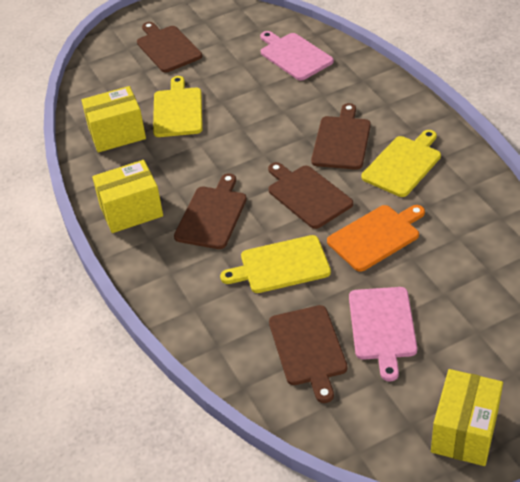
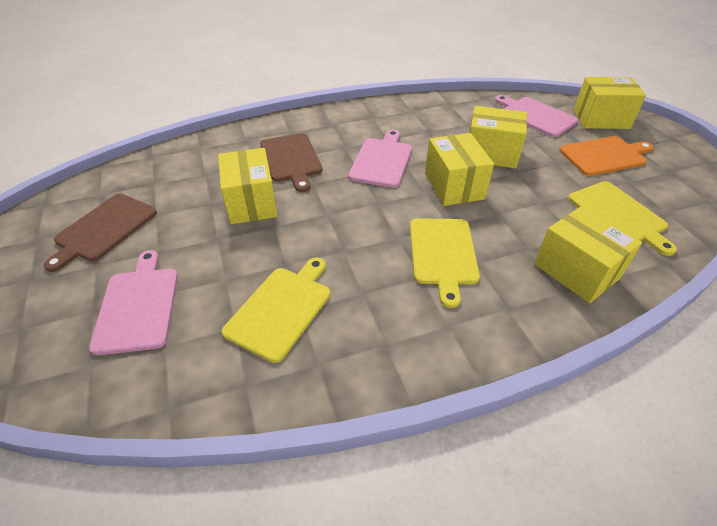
brown cutting board: 5 -> 2
pink cutting board: 2 -> 3
yellow box: 3 -> 5

